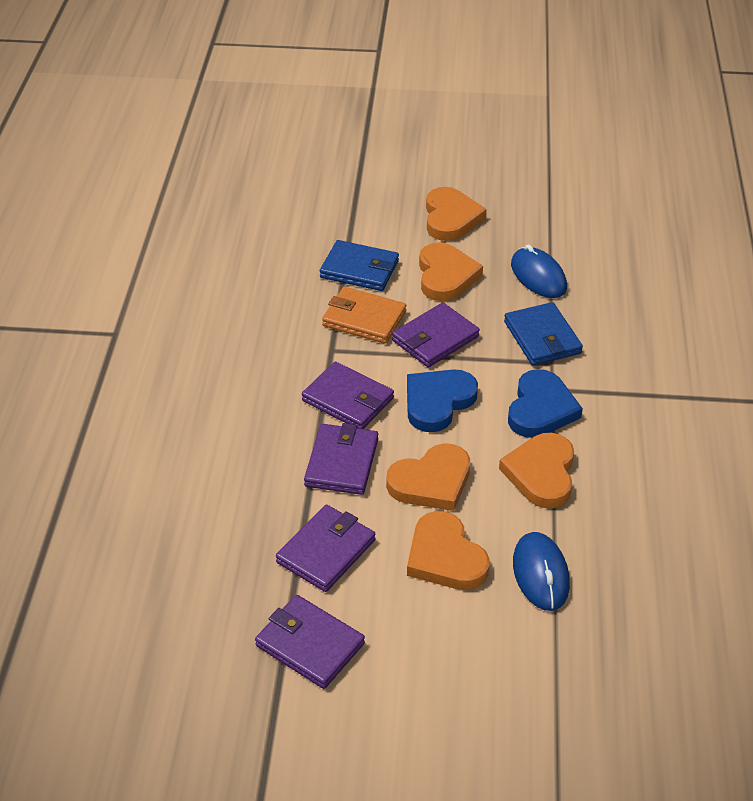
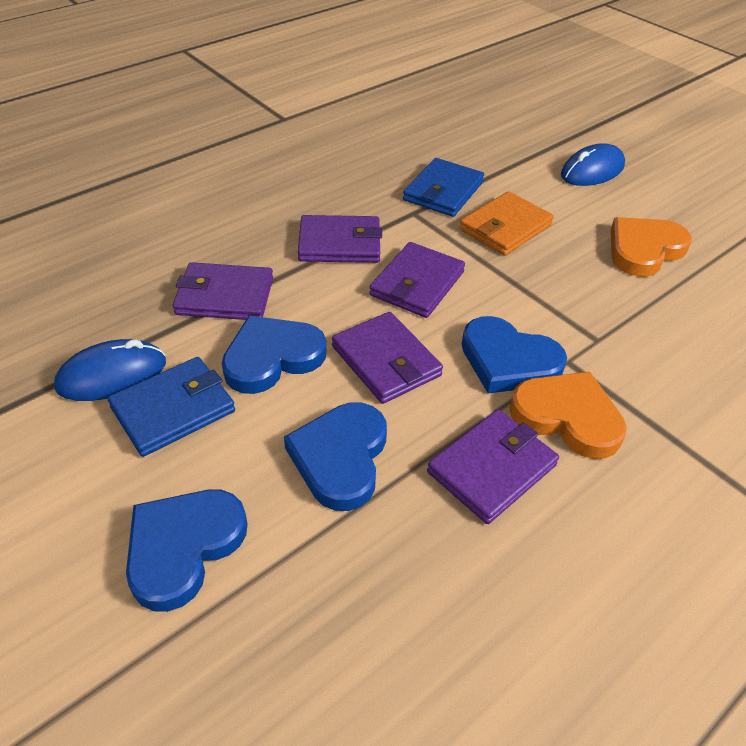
blue heart: 2 -> 4
orange heart: 5 -> 2

